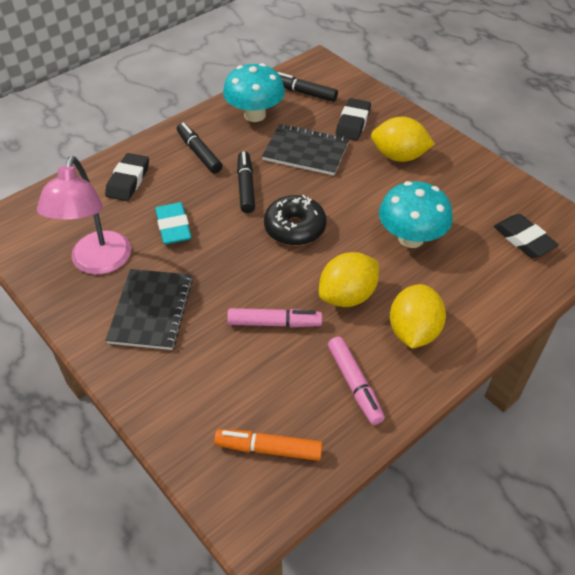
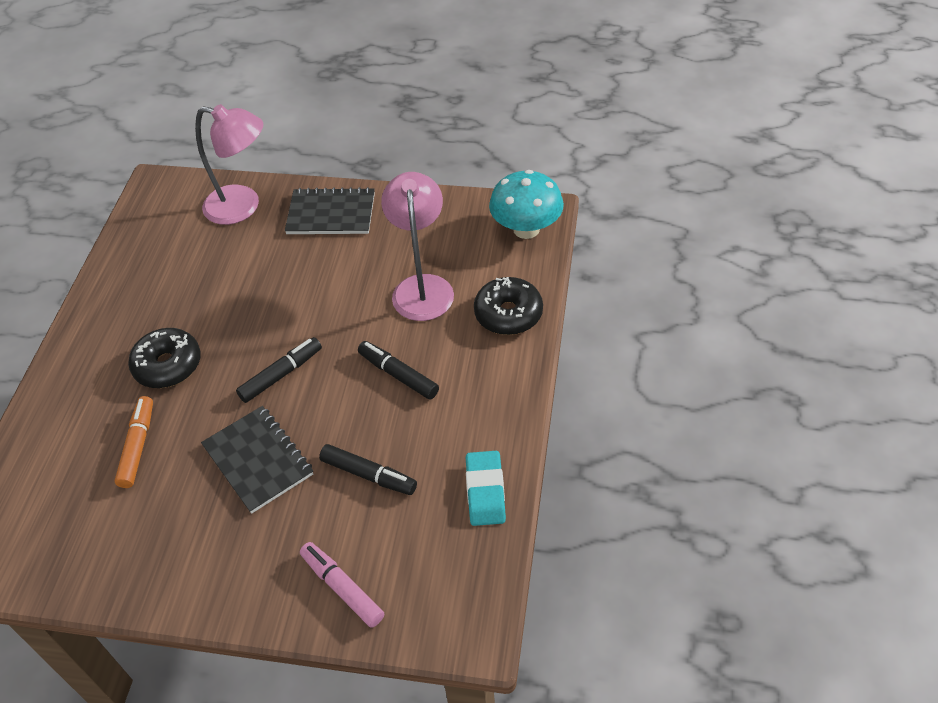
black donut: 1 -> 2
black eraser: 3 -> 0
pink lamp: 1 -> 2
pink marker: 2 -> 1
turquoise mushroom: 2 -> 1
yellow lemon: 3 -> 0

